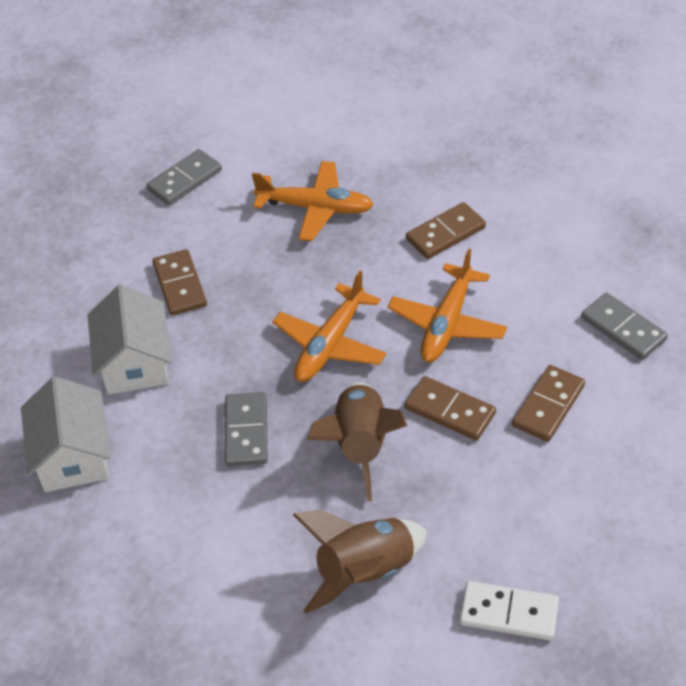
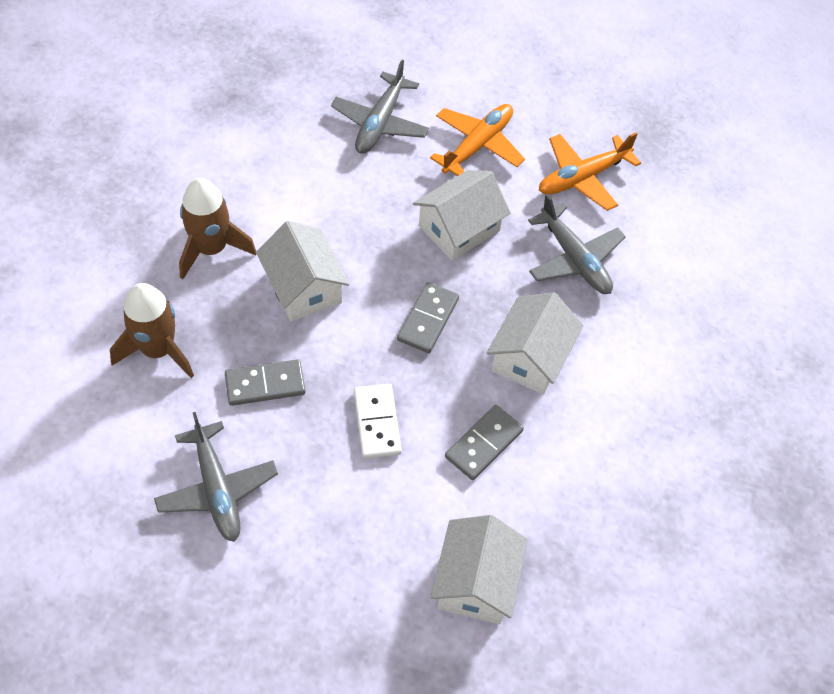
brown domino: 4 -> 0
grey plane: 0 -> 3
orange plane: 3 -> 2
white house: 2 -> 4

